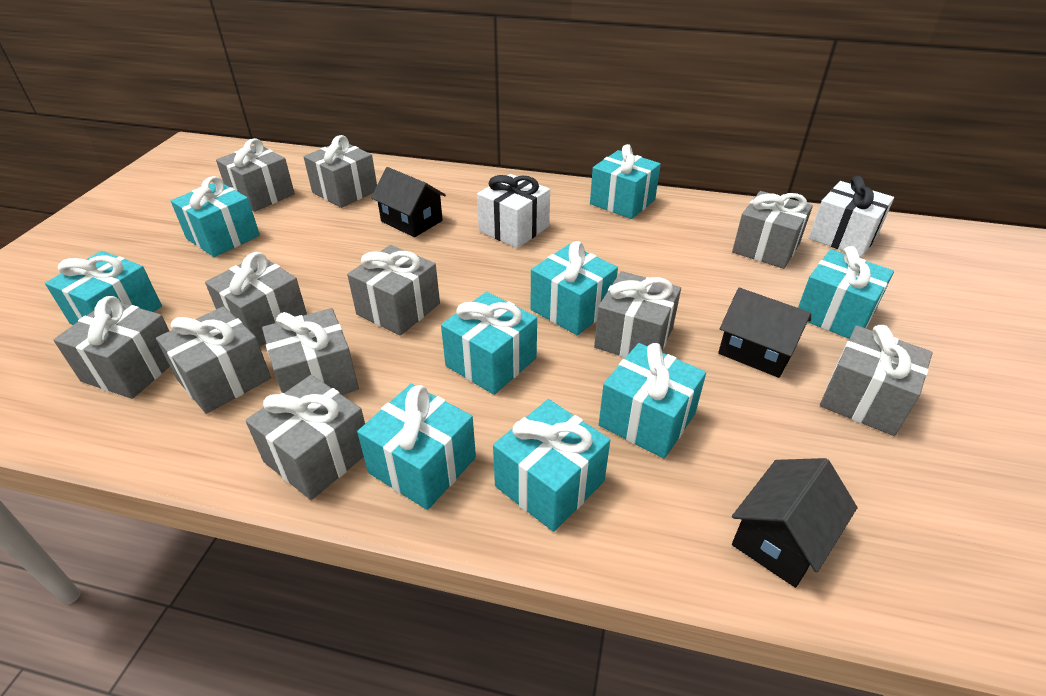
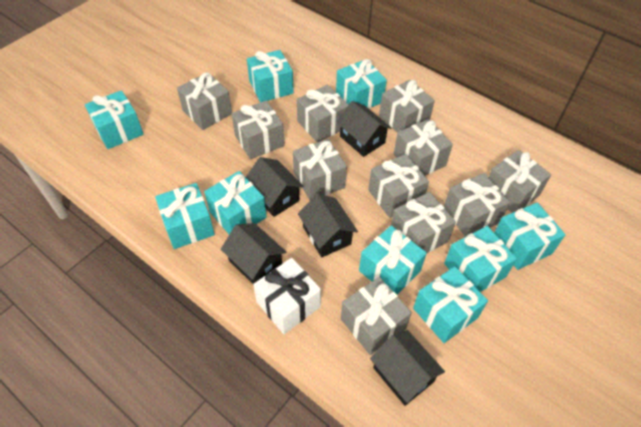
black house: 3 -> 5
white gift: 2 -> 1

